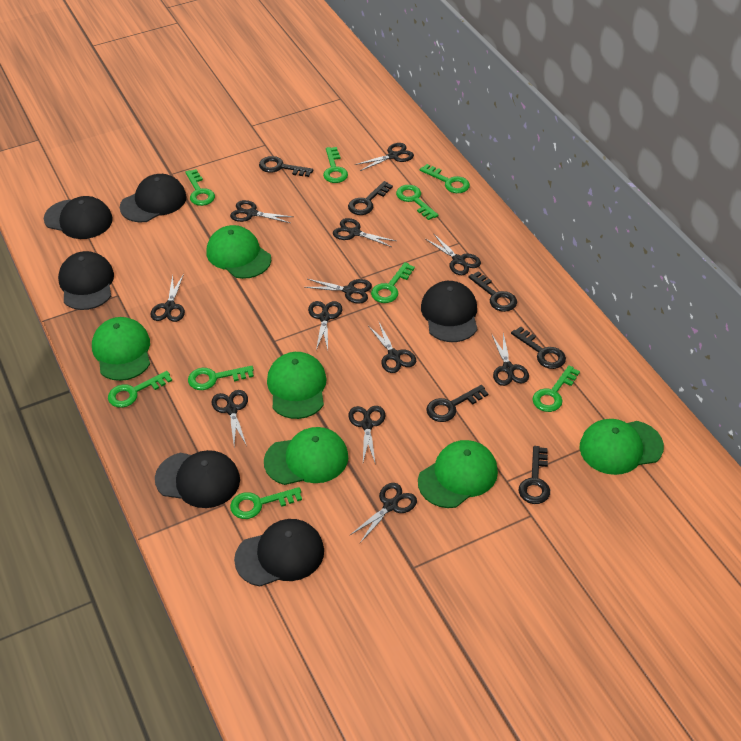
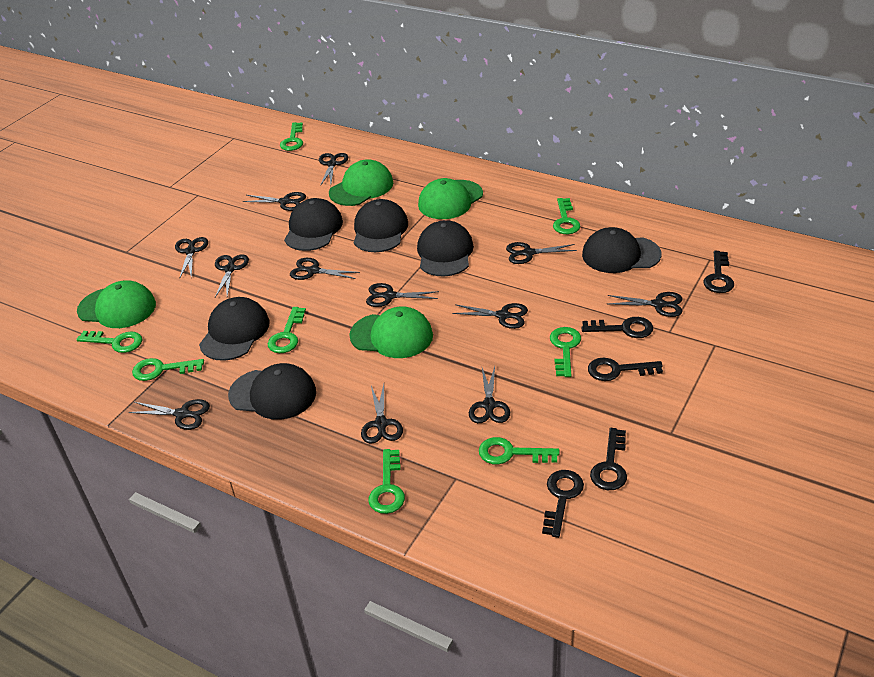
black key: 6 -> 5
green cap: 6 -> 4
green key: 9 -> 8

